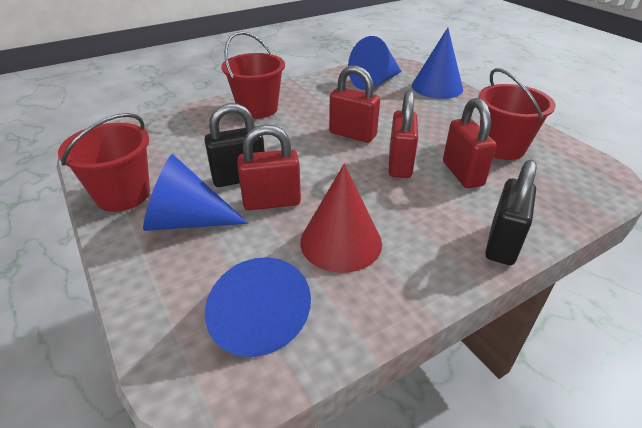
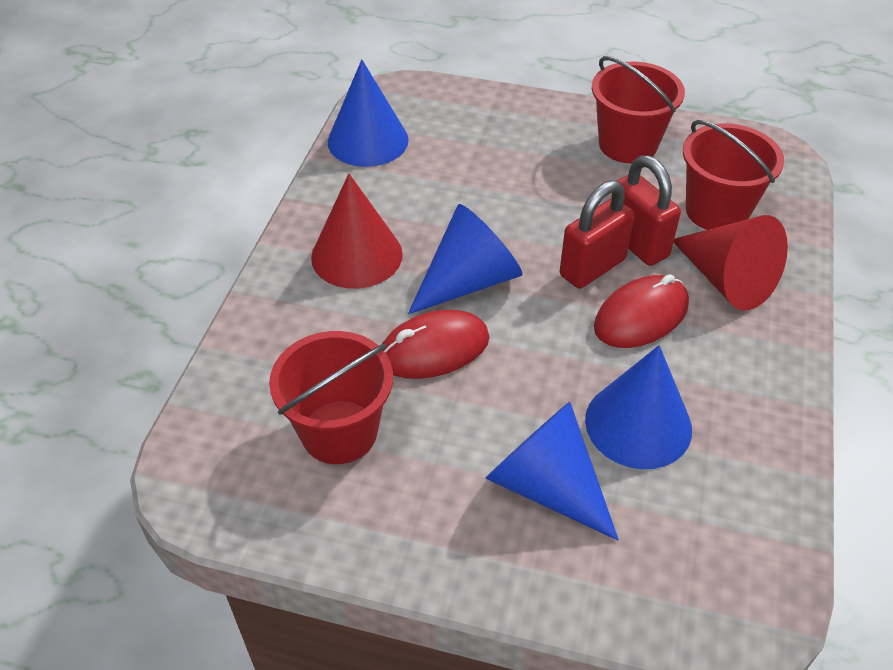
black padlock: 2 -> 0
red cone: 1 -> 2
red mouse: 0 -> 2
red padlock: 4 -> 2

